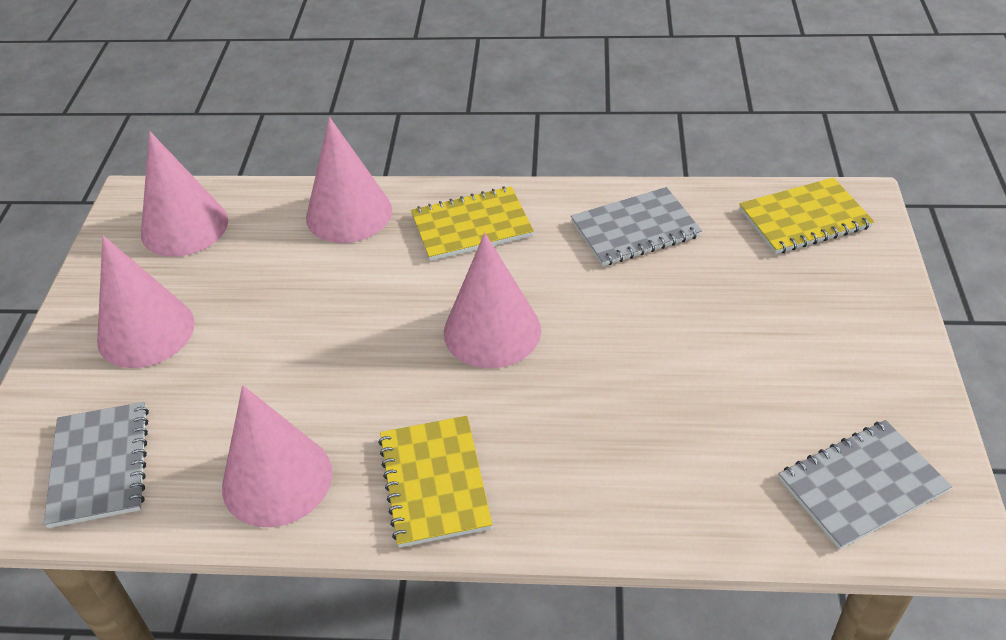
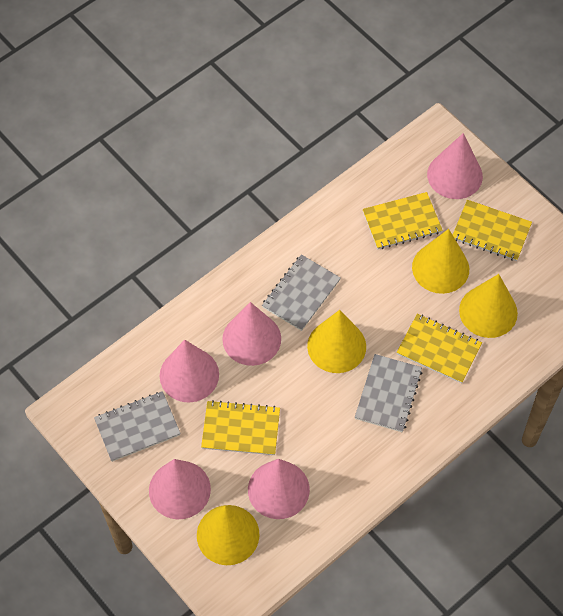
yellow cone: 0 -> 4
yellow notebook: 3 -> 4

